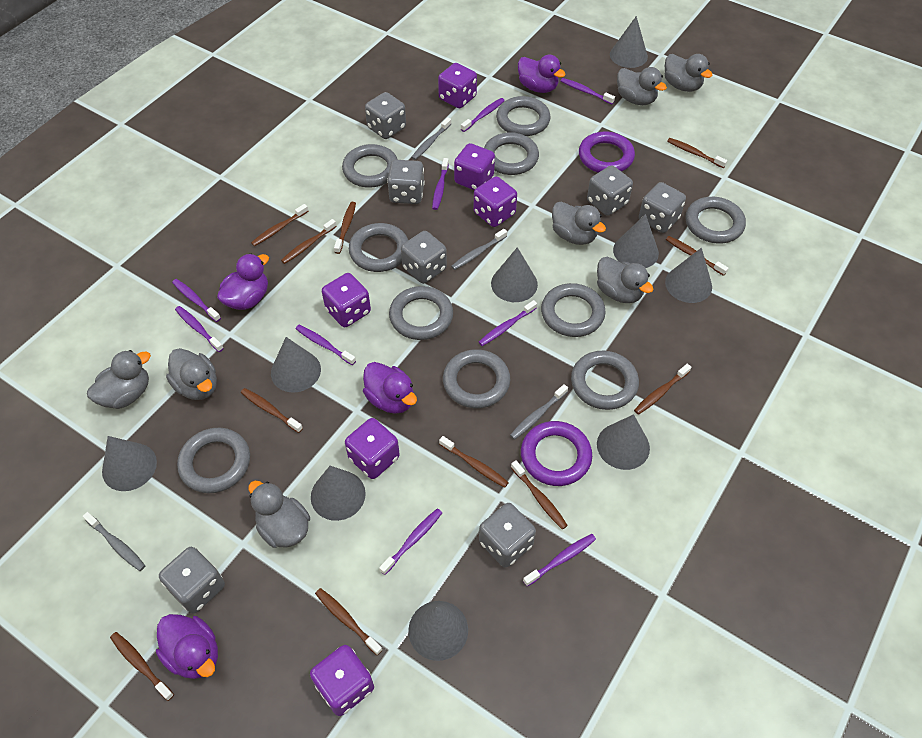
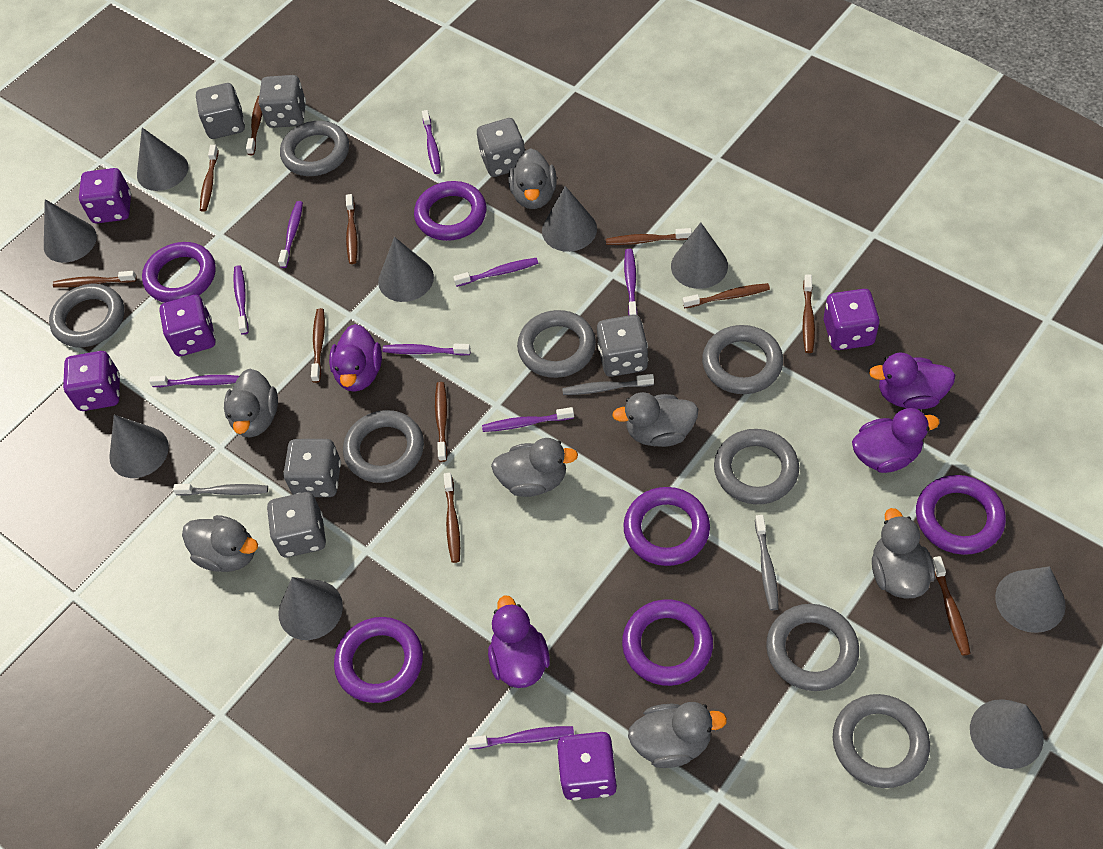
grey dice: 7 -> 6
grey ring: 10 -> 8
grey toothbrush: 4 -> 3
purple dice: 6 -> 5
purple ring: 2 -> 6

